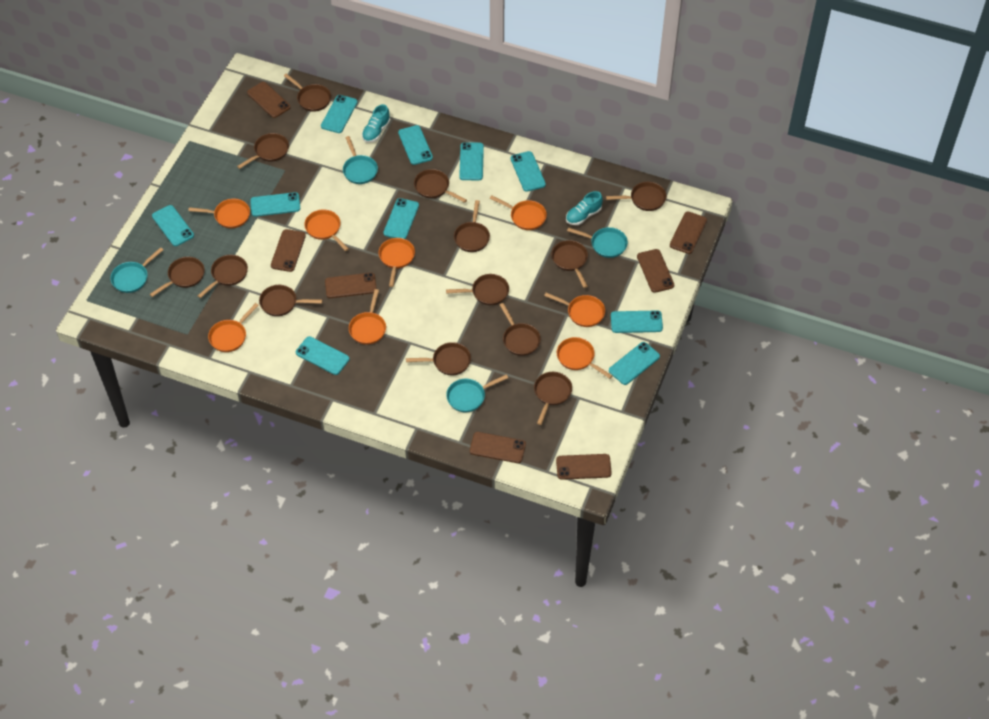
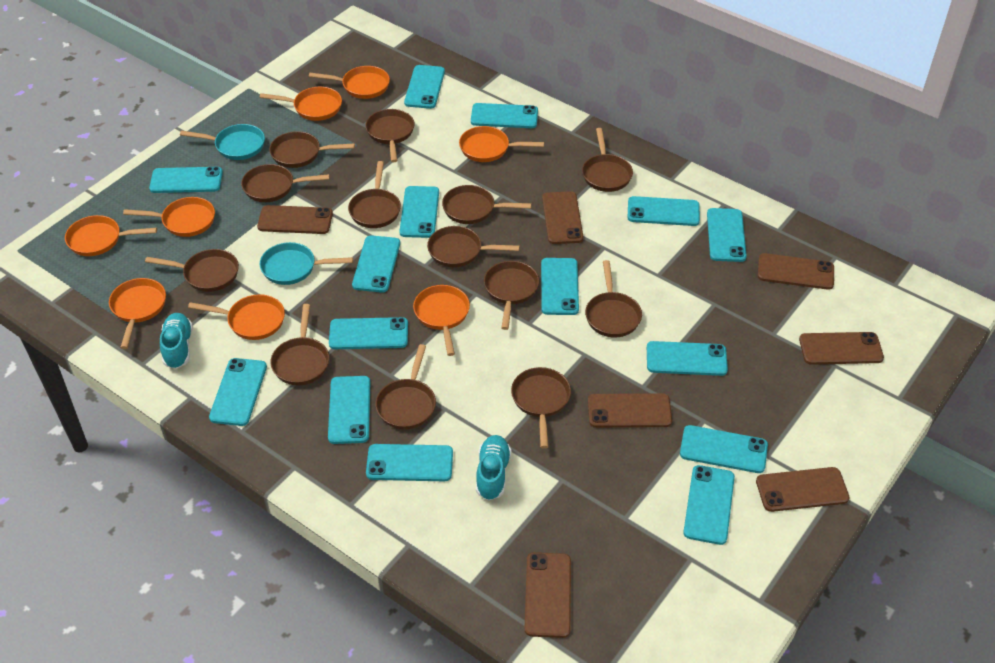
turquoise pan: 4 -> 2
turquoise phone: 10 -> 15

